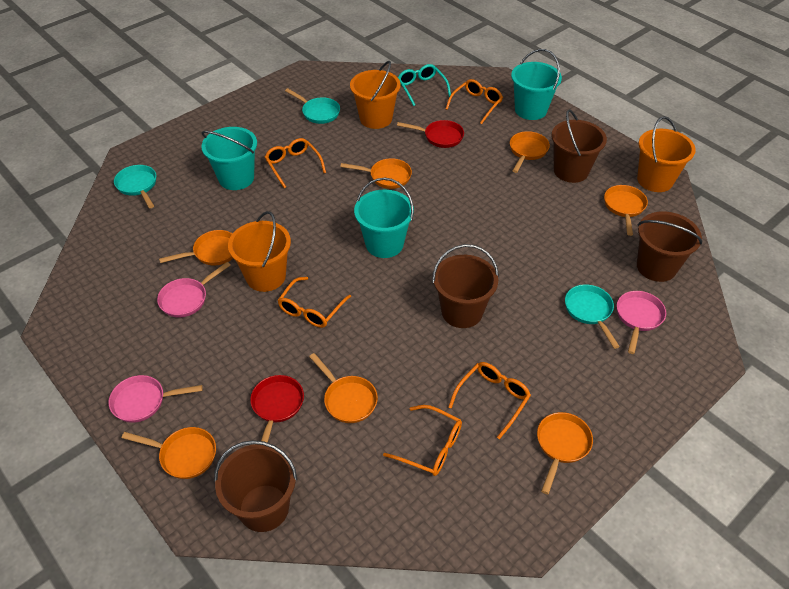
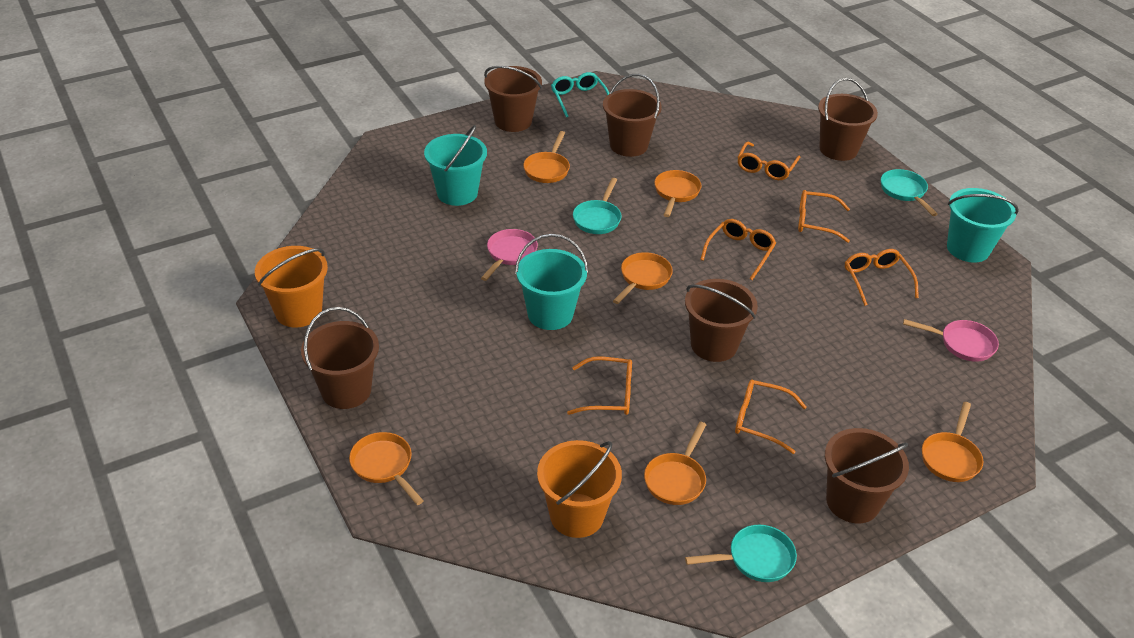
brown bucket: 4 -> 6
orange bucket: 3 -> 2
orange glasses: 5 -> 6
orange pan: 7 -> 6
pink pan: 3 -> 2
red pan: 2 -> 0

